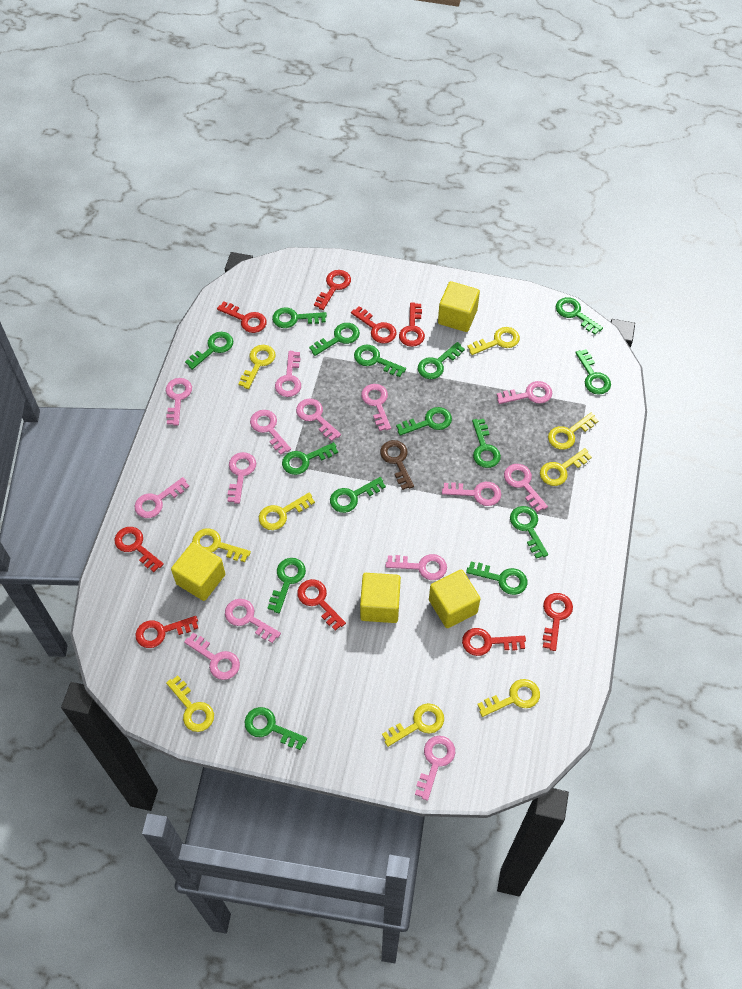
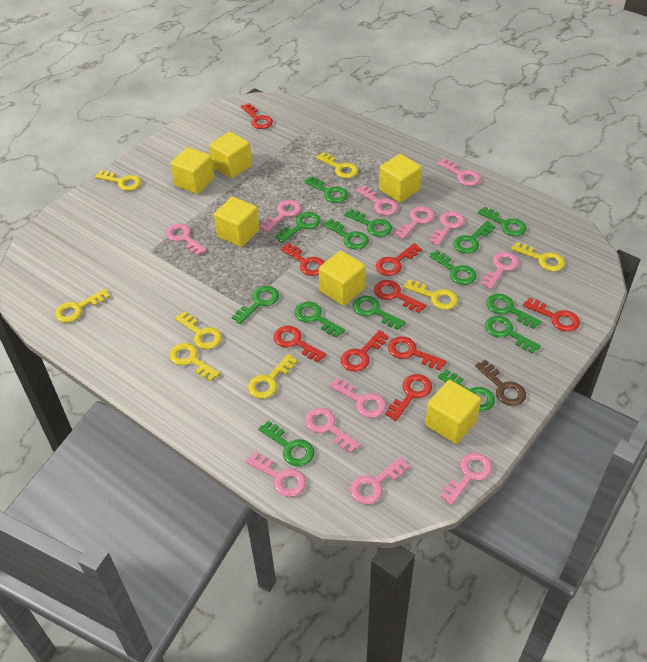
green key: 15 -> 14
pink key: 14 -> 12
yellow cube: 4 -> 6
yellow key: 9 -> 8

